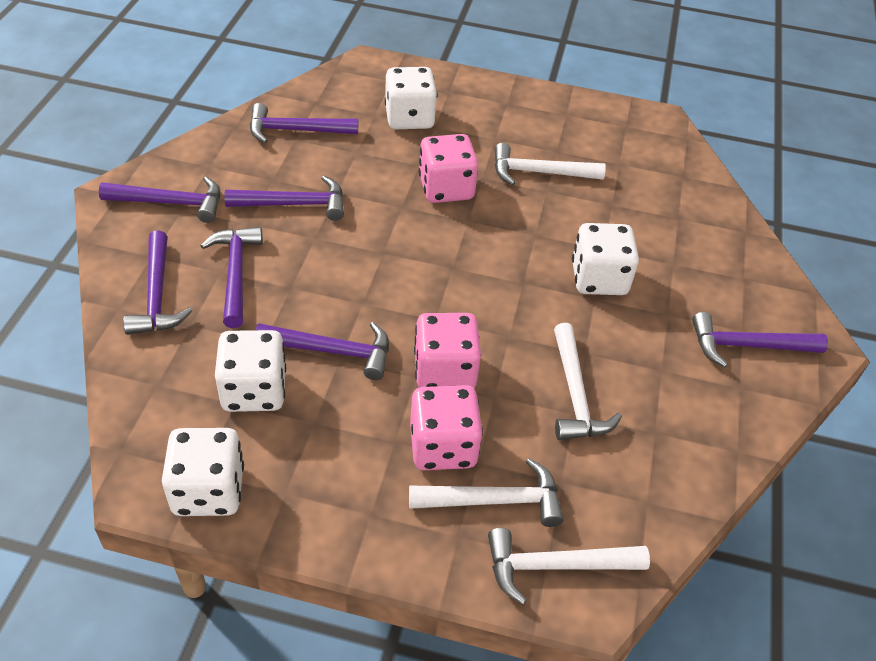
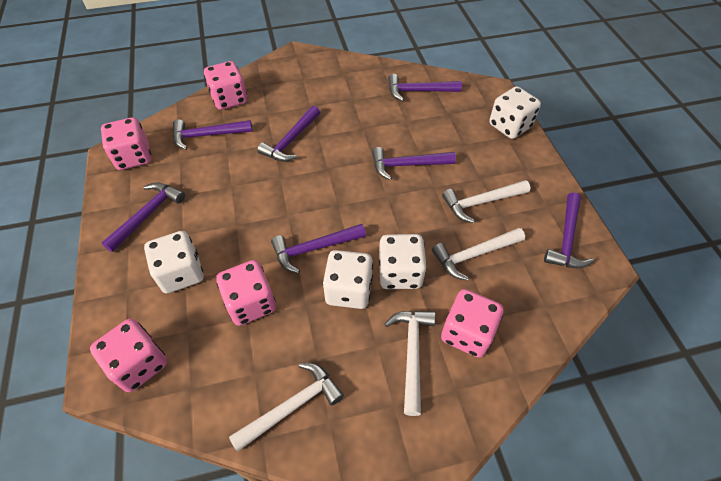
pink dice: 3 -> 5

